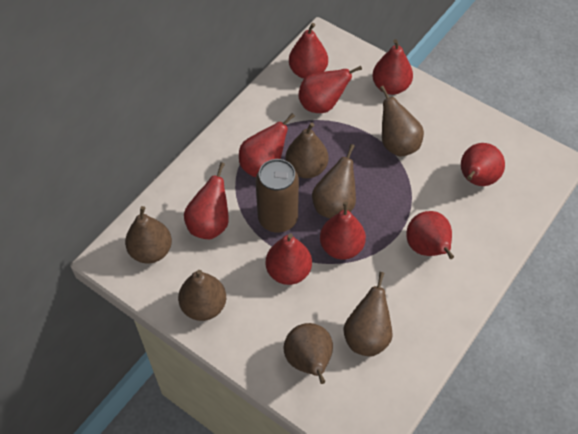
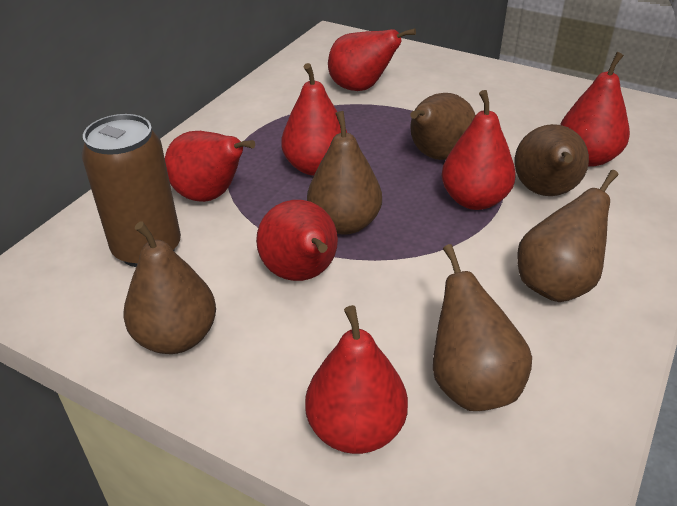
brown pear: 7 -> 6
red pear: 9 -> 7

